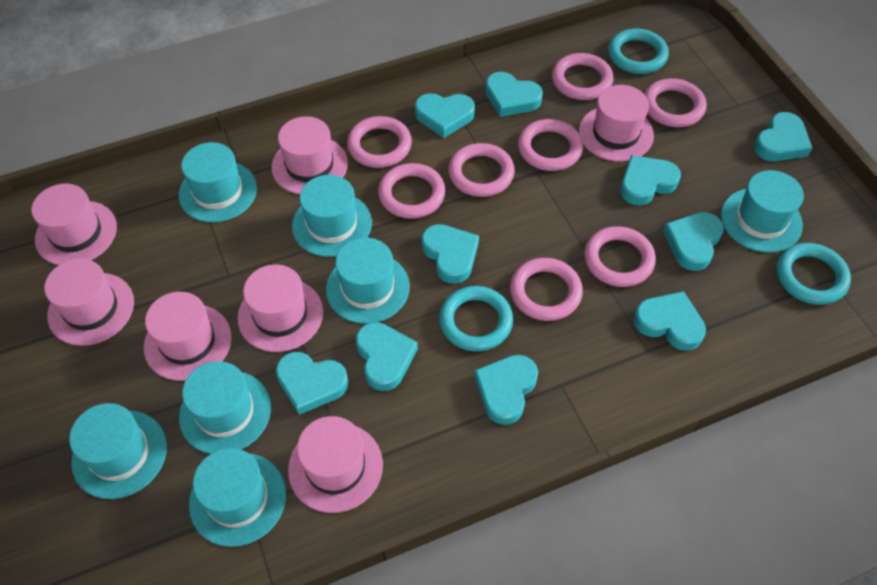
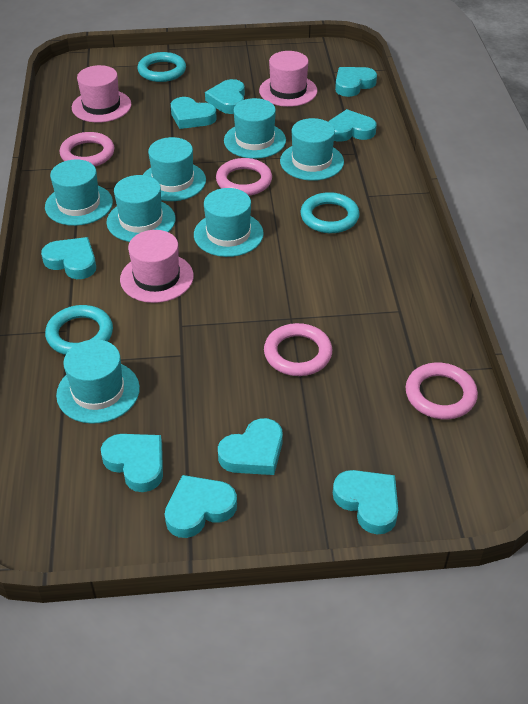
pink hat: 7 -> 3
pink ring: 8 -> 4
turquoise heart: 10 -> 9

